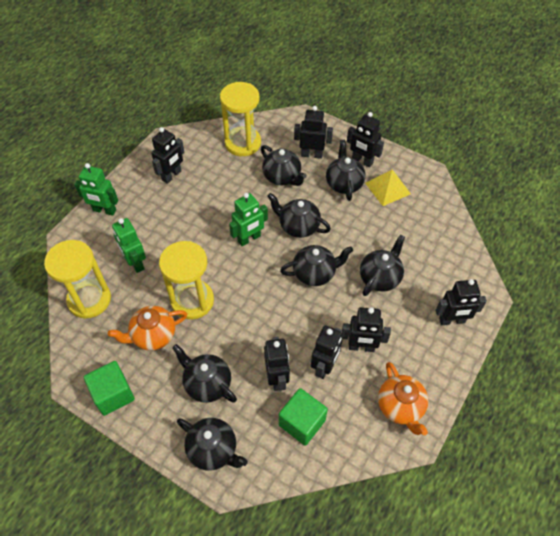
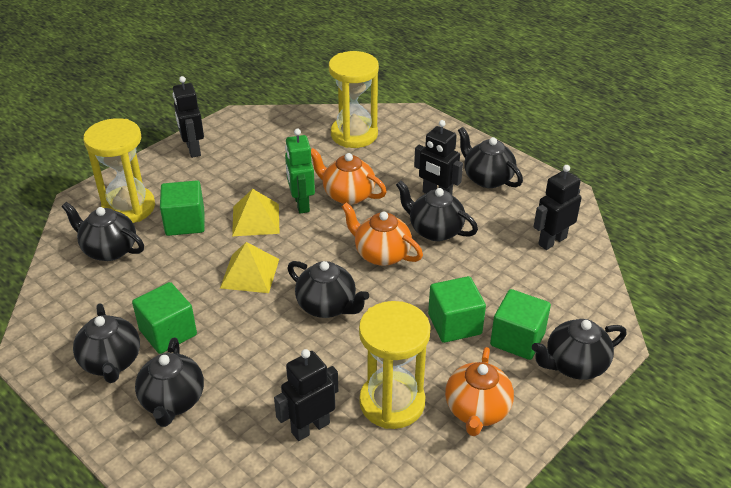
black robot: 7 -> 4
green cube: 2 -> 4
green robot: 3 -> 1
orange teapot: 2 -> 3
yellow pyramid: 1 -> 2

